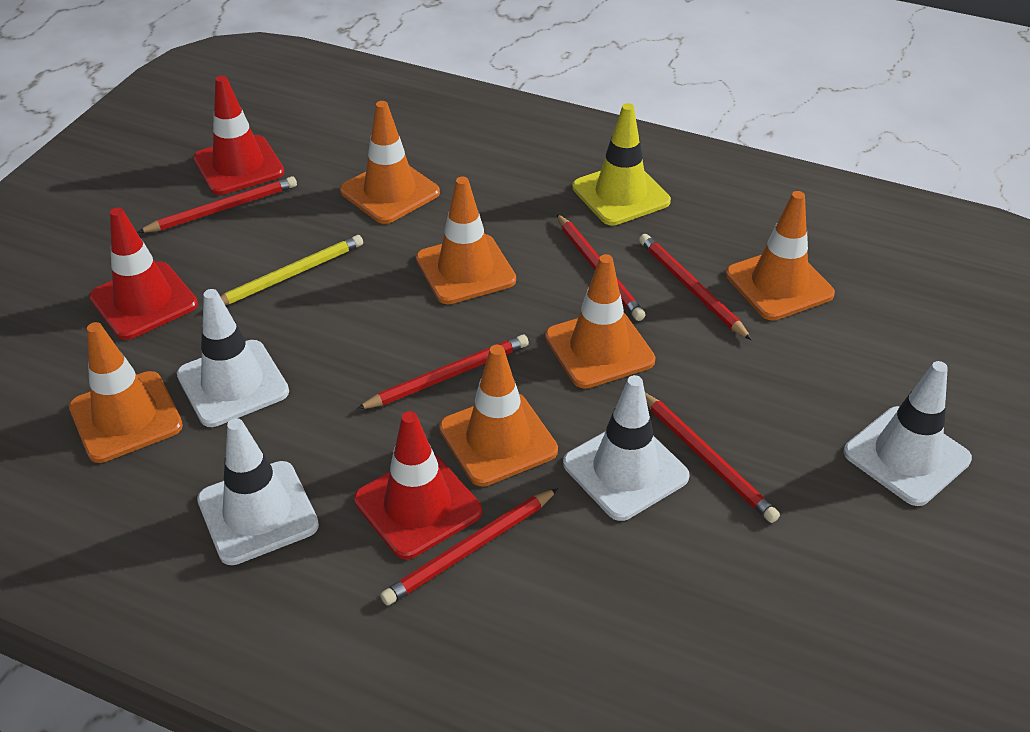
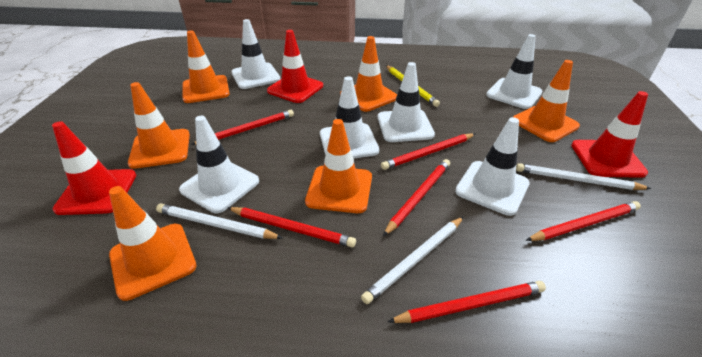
white pencil: 0 -> 3
white traffic cone: 4 -> 6
yellow traffic cone: 1 -> 0

